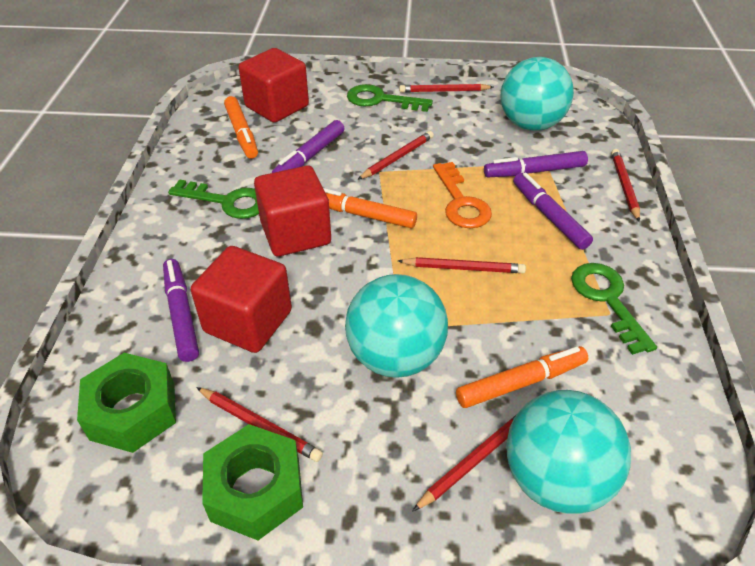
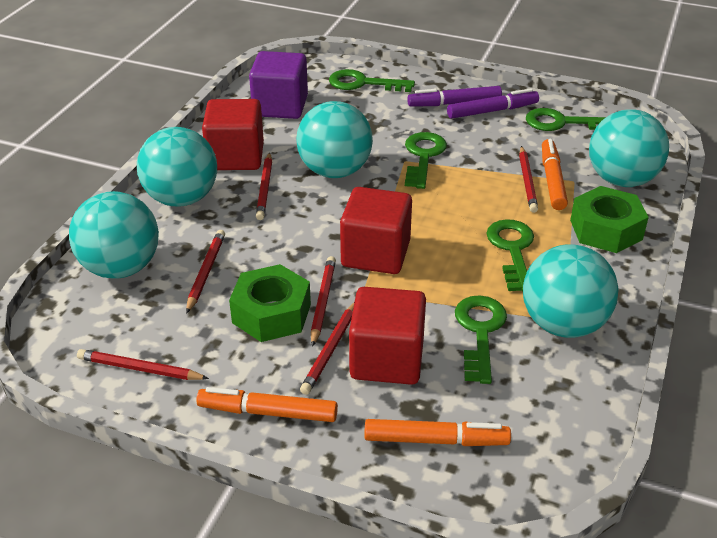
green key: 3 -> 5
orange key: 1 -> 0
purple cube: 0 -> 1
purple marker: 4 -> 2
turquoise ball: 3 -> 5

